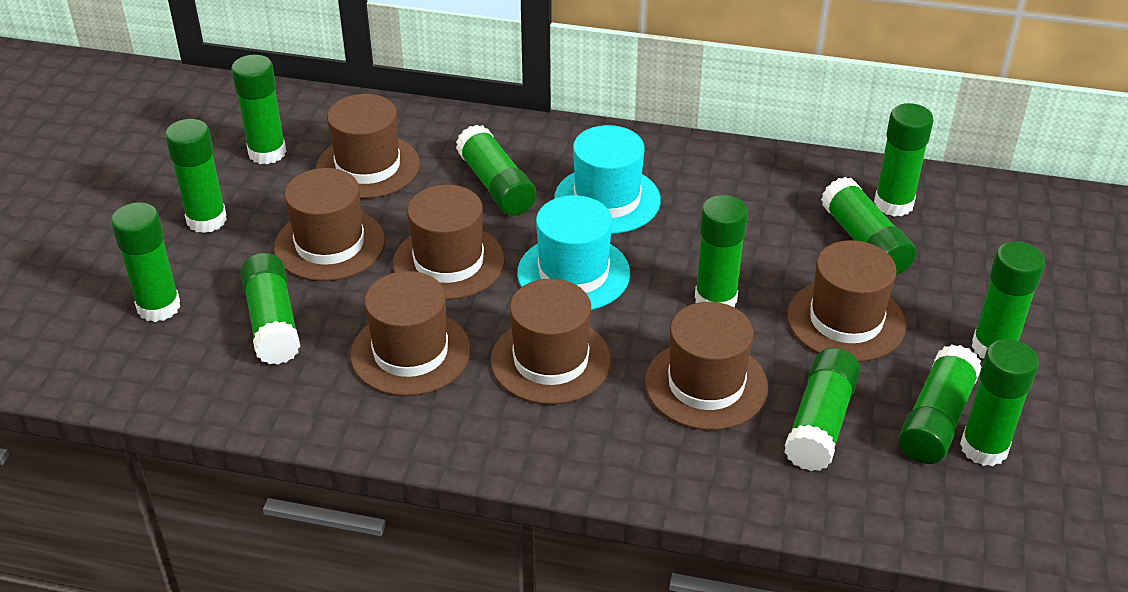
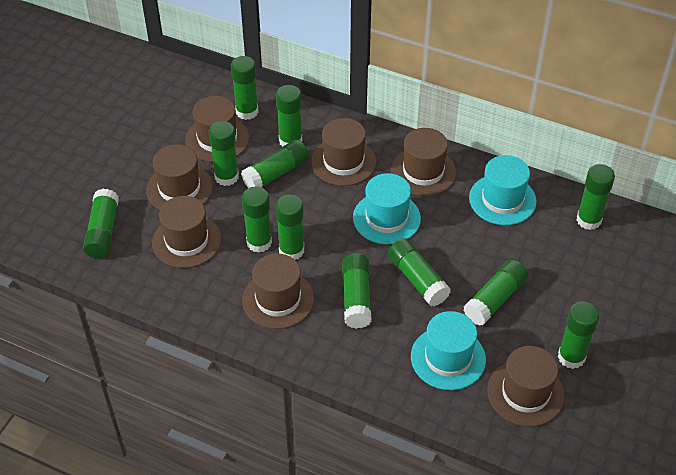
turquoise hat: 2 -> 3

